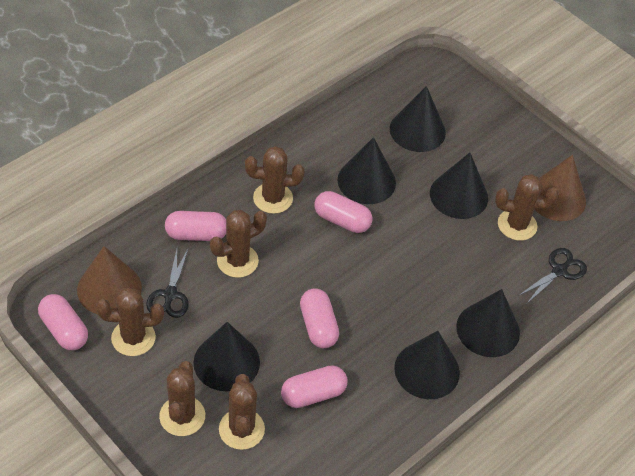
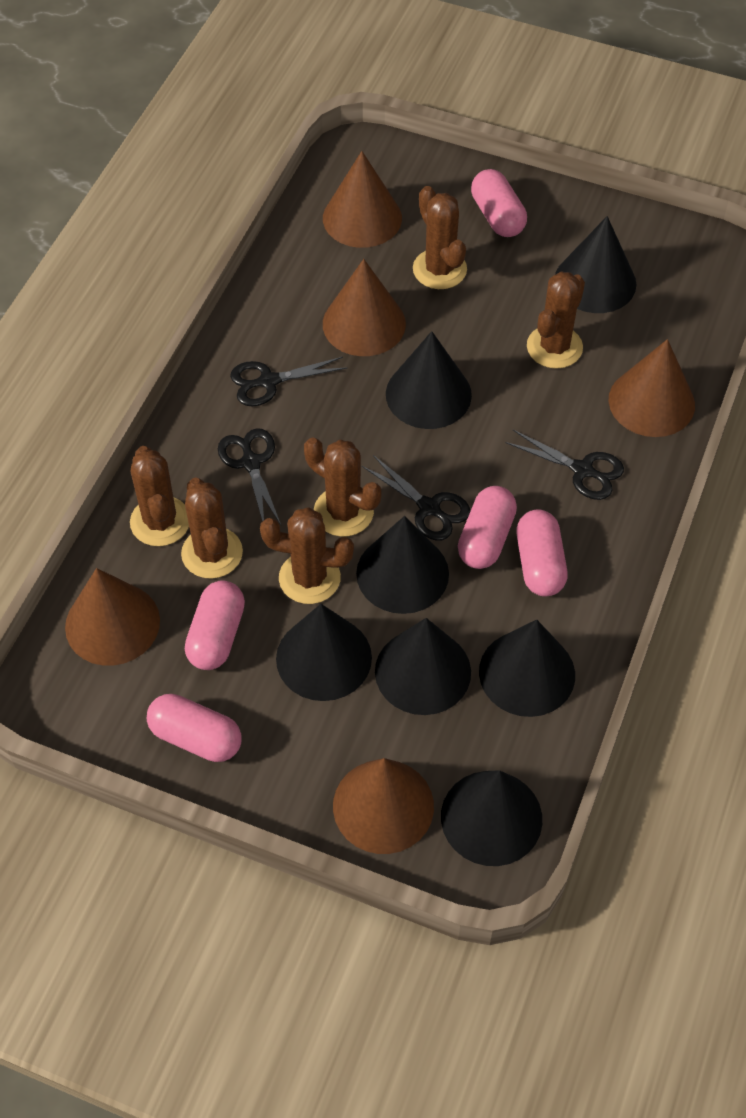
black cone: 6 -> 7
black scissors: 2 -> 4
brown cone: 2 -> 5

